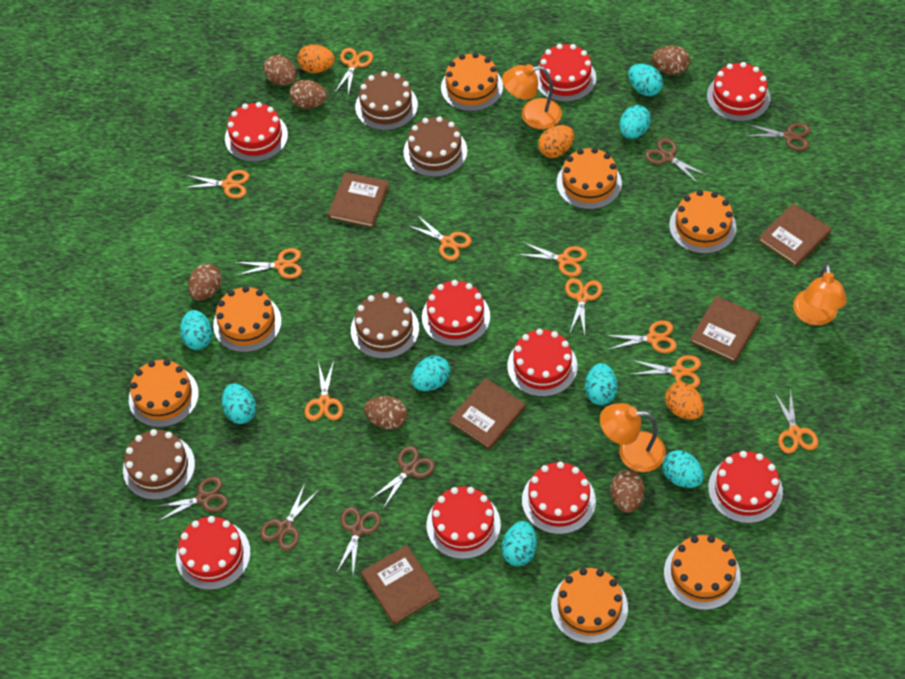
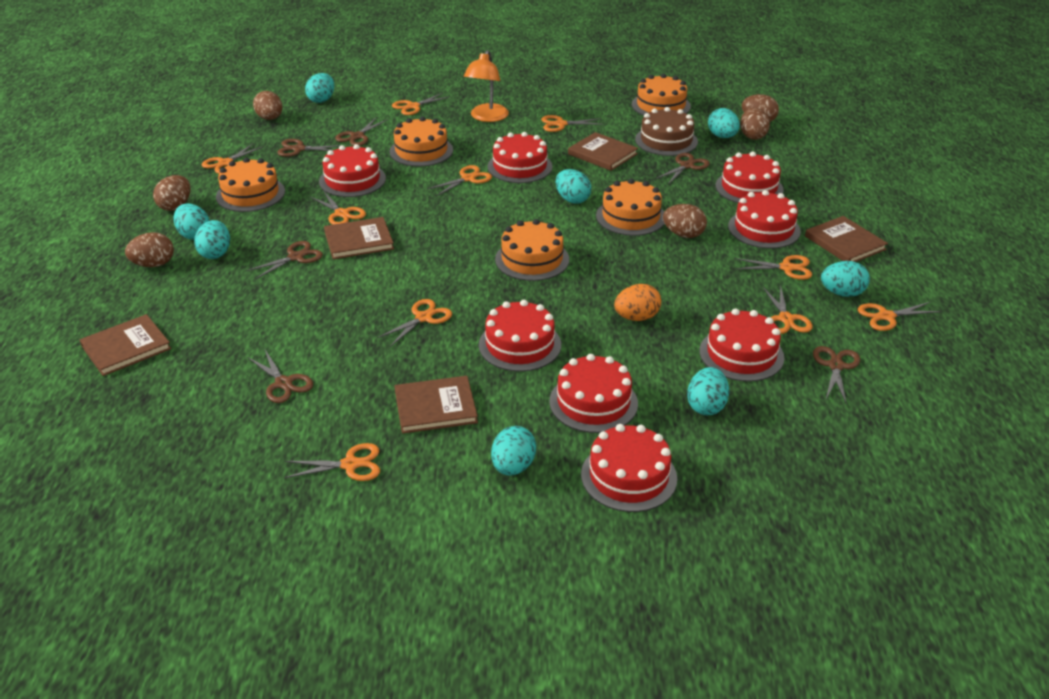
brown cake: 4 -> 1
orange cake: 7 -> 5
orange egg: 3 -> 1
orange lamp: 3 -> 1
red cake: 9 -> 8

